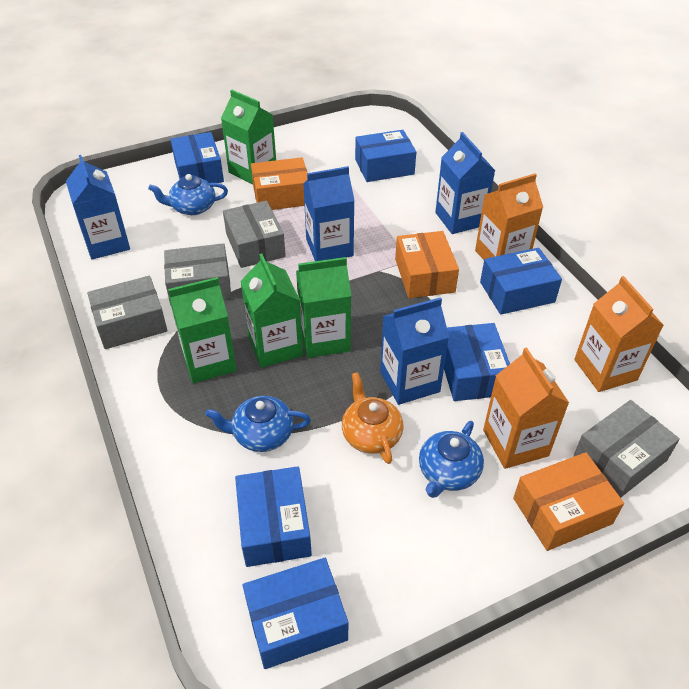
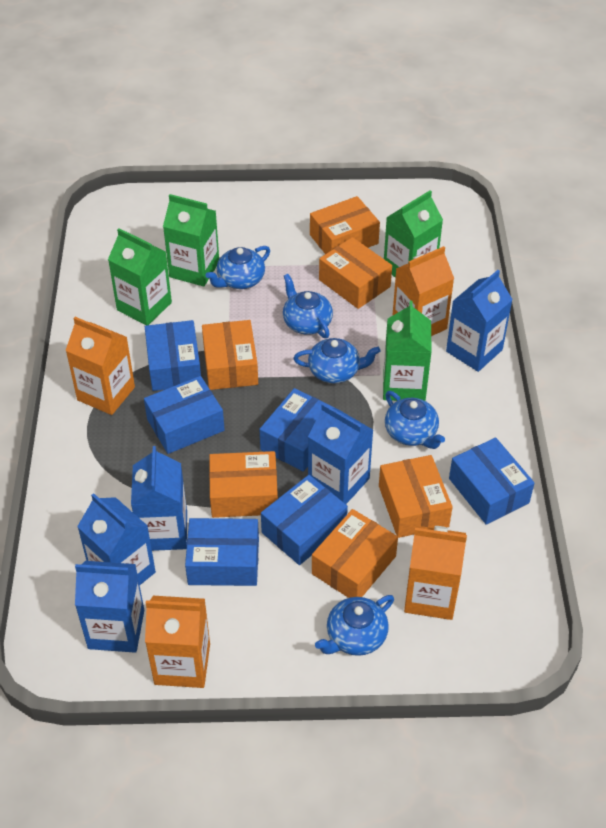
blue carton: 4 -> 5
blue teapot: 3 -> 5
grey box: 4 -> 0
orange box: 3 -> 6
orange carton: 3 -> 4
orange teapot: 1 -> 0

